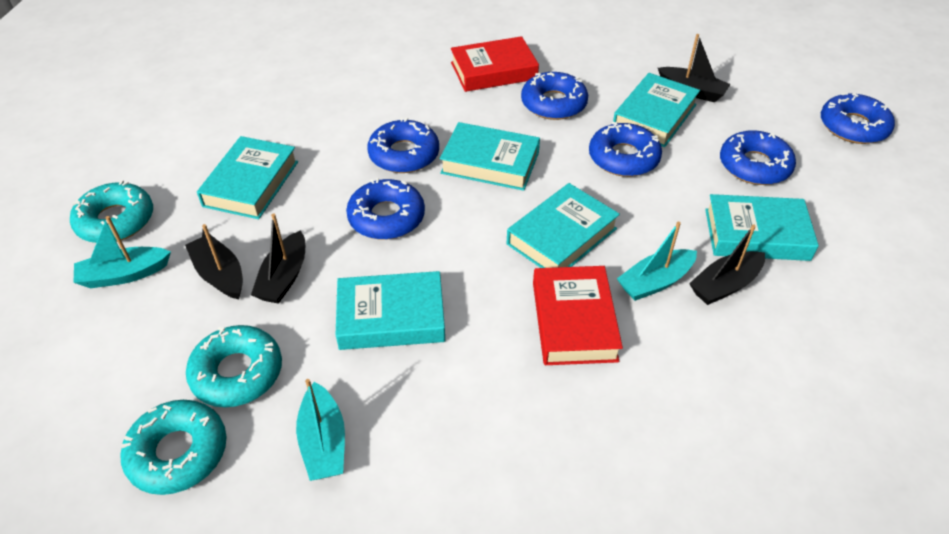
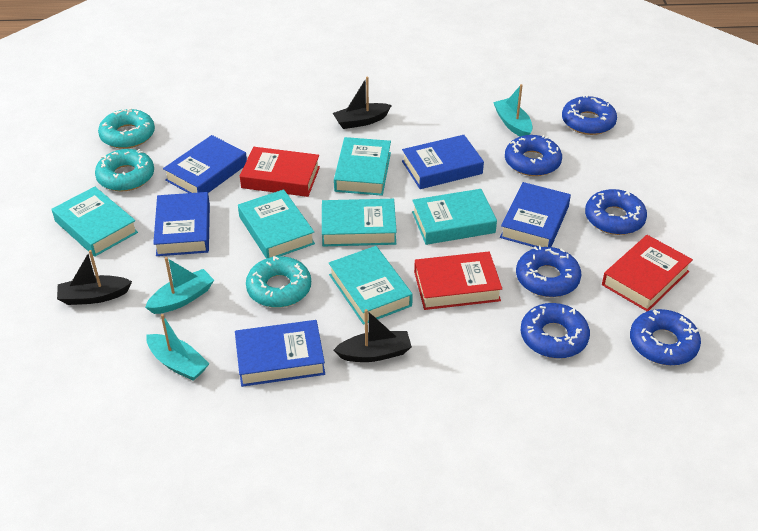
black boat: 4 -> 3
blue book: 0 -> 5
red book: 2 -> 3

